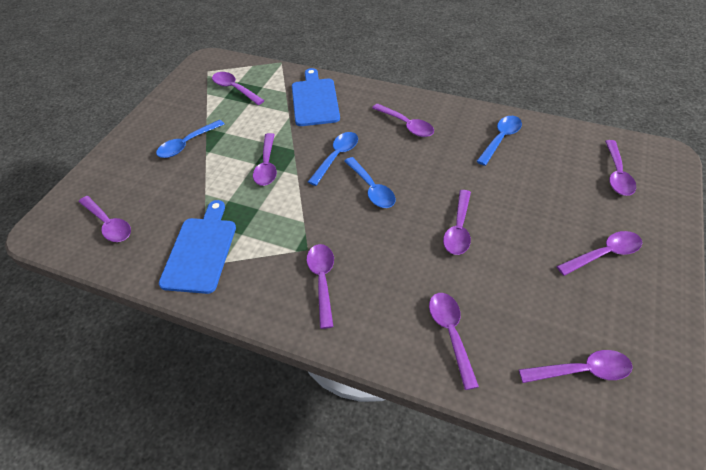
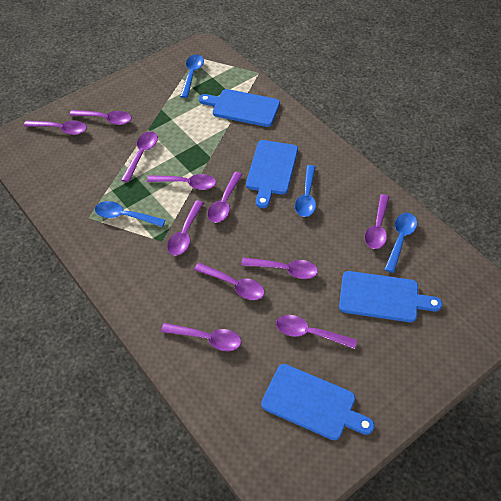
blue cutting board: 2 -> 4
purple spoon: 10 -> 11

